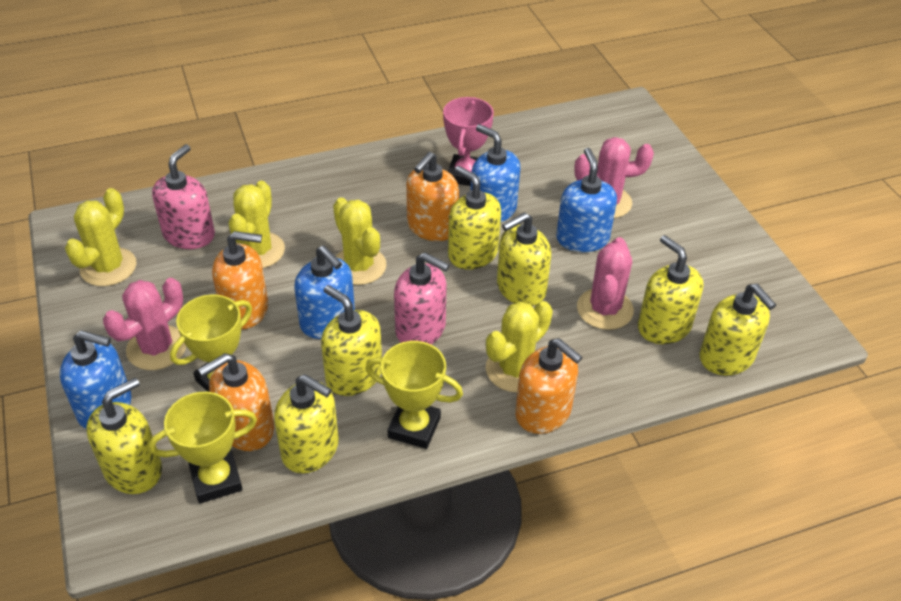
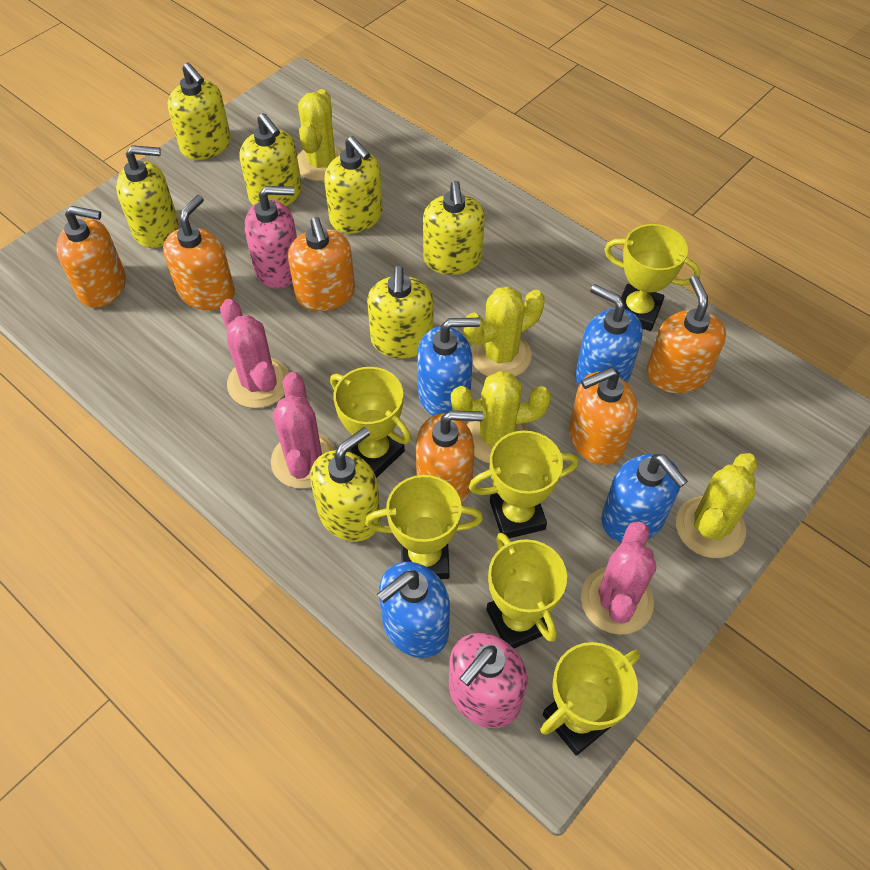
orange soap dispenser: 4 -> 6
pink trophy: 1 -> 0
yellow trophy: 3 -> 6

